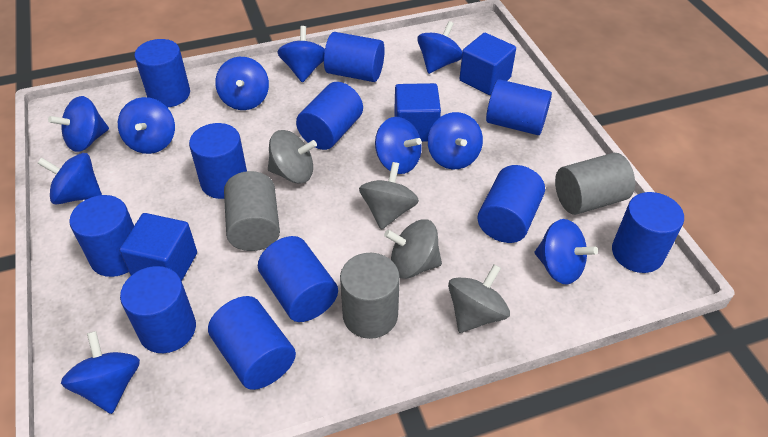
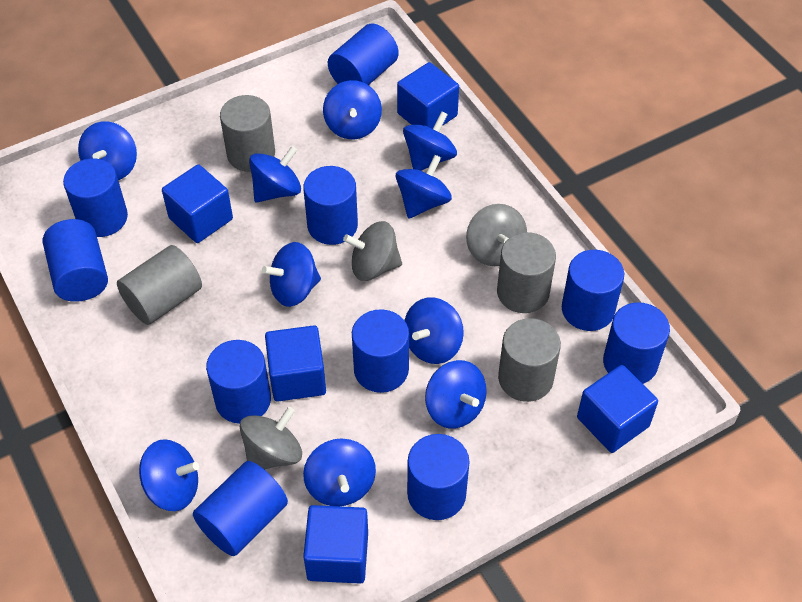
blue cube: 3 -> 5
blue cylinder: 11 -> 10
grey cylinder: 3 -> 4
grey spinning top: 4 -> 3

